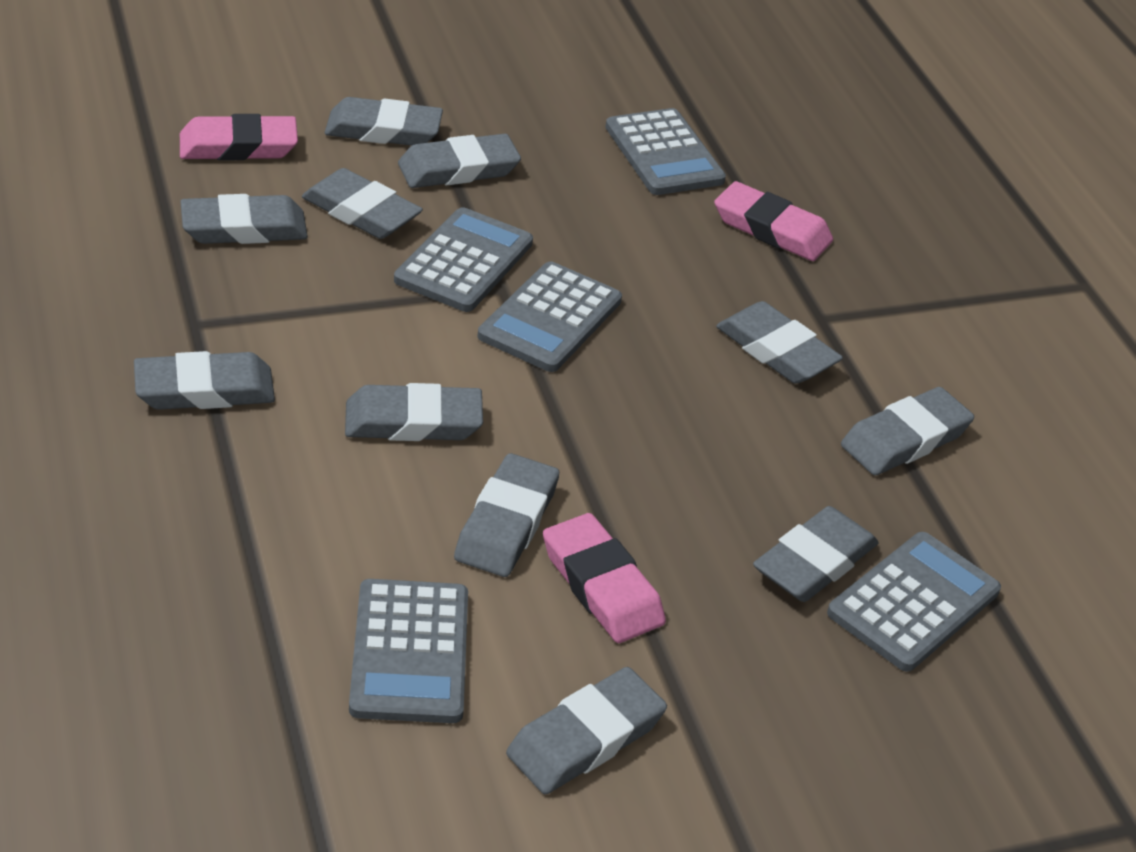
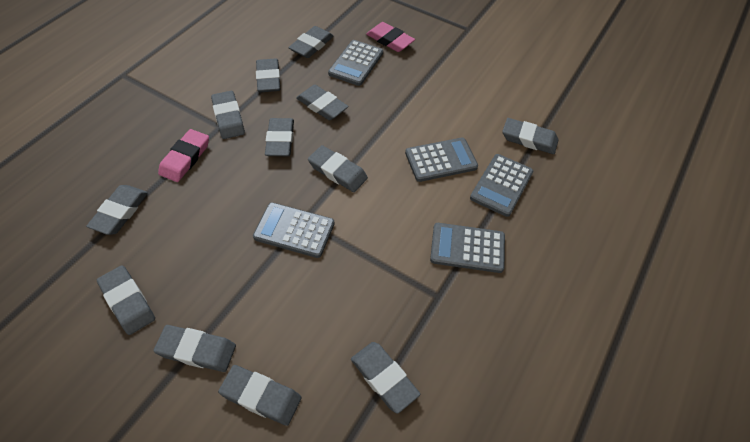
grey eraser: 11 -> 12
pink eraser: 3 -> 2

